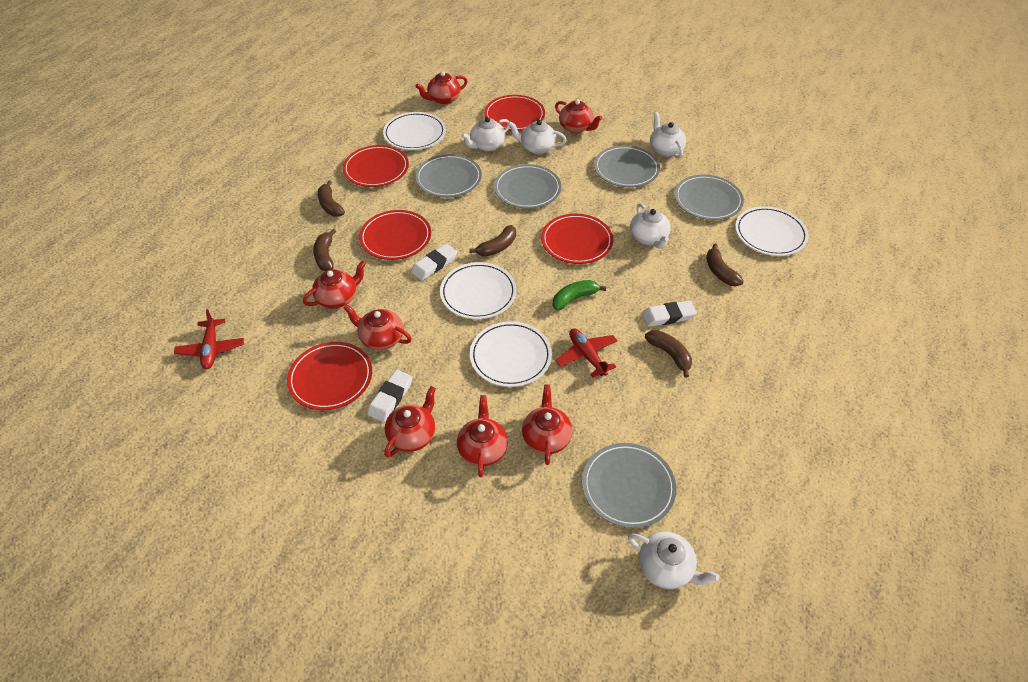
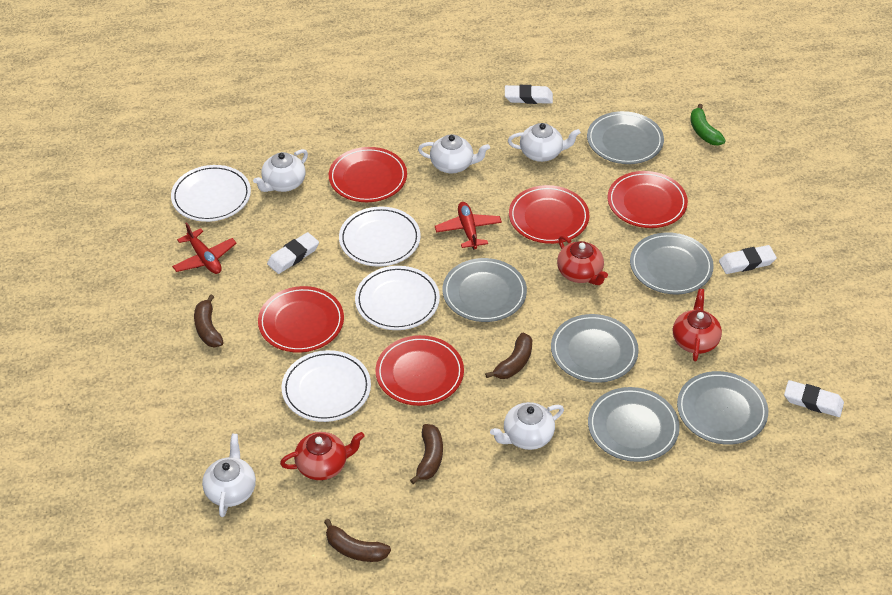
brown banana: 5 -> 4
grey plate: 5 -> 6
red teapot: 7 -> 3
white eraser: 3 -> 4

